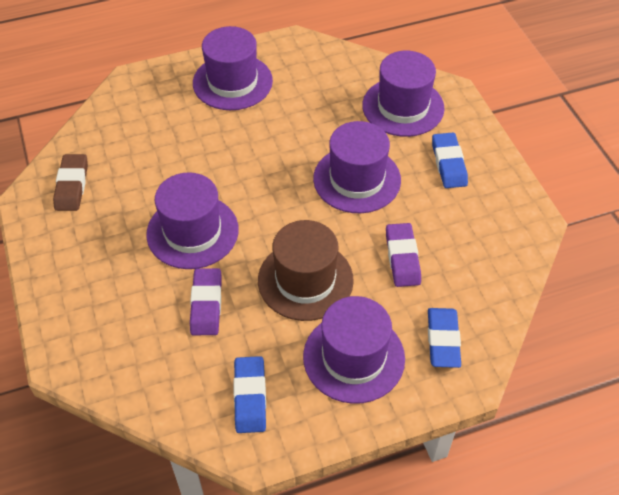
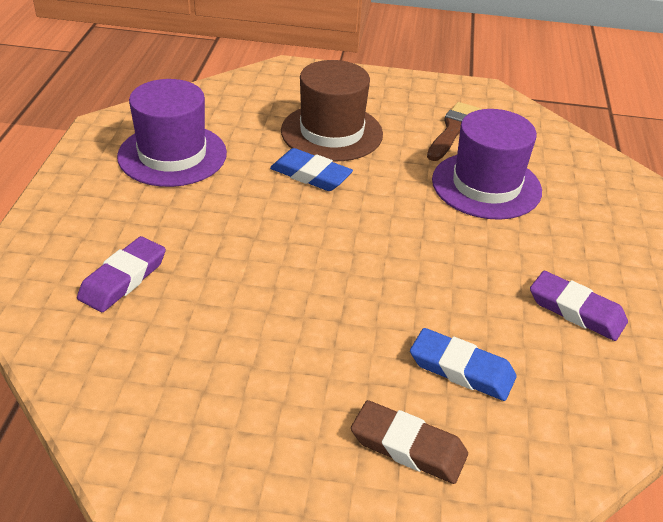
blue eraser: 3 -> 2
brown brush: 0 -> 1
purple hat: 5 -> 2

